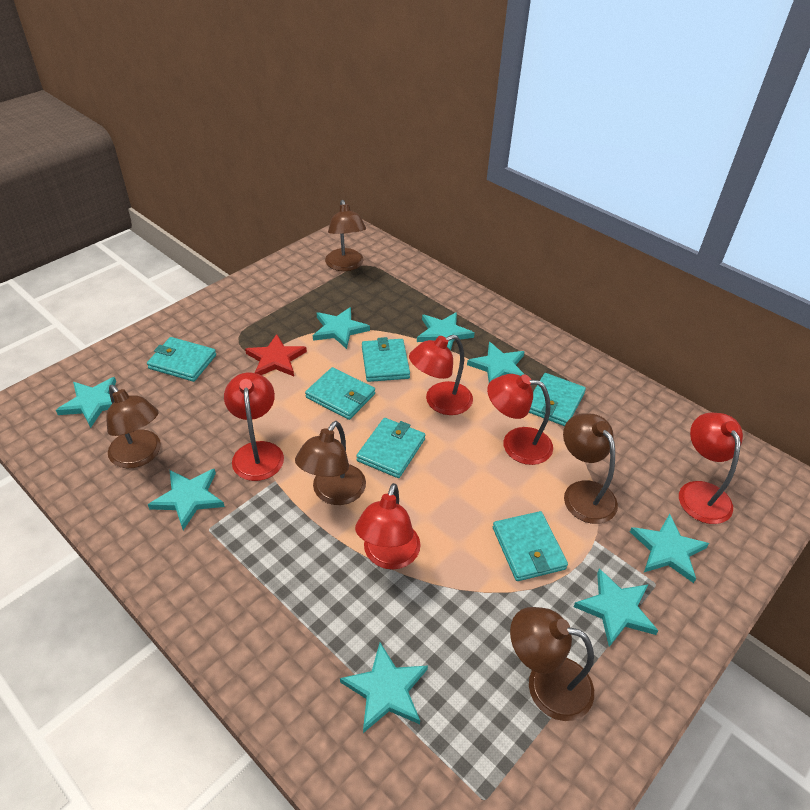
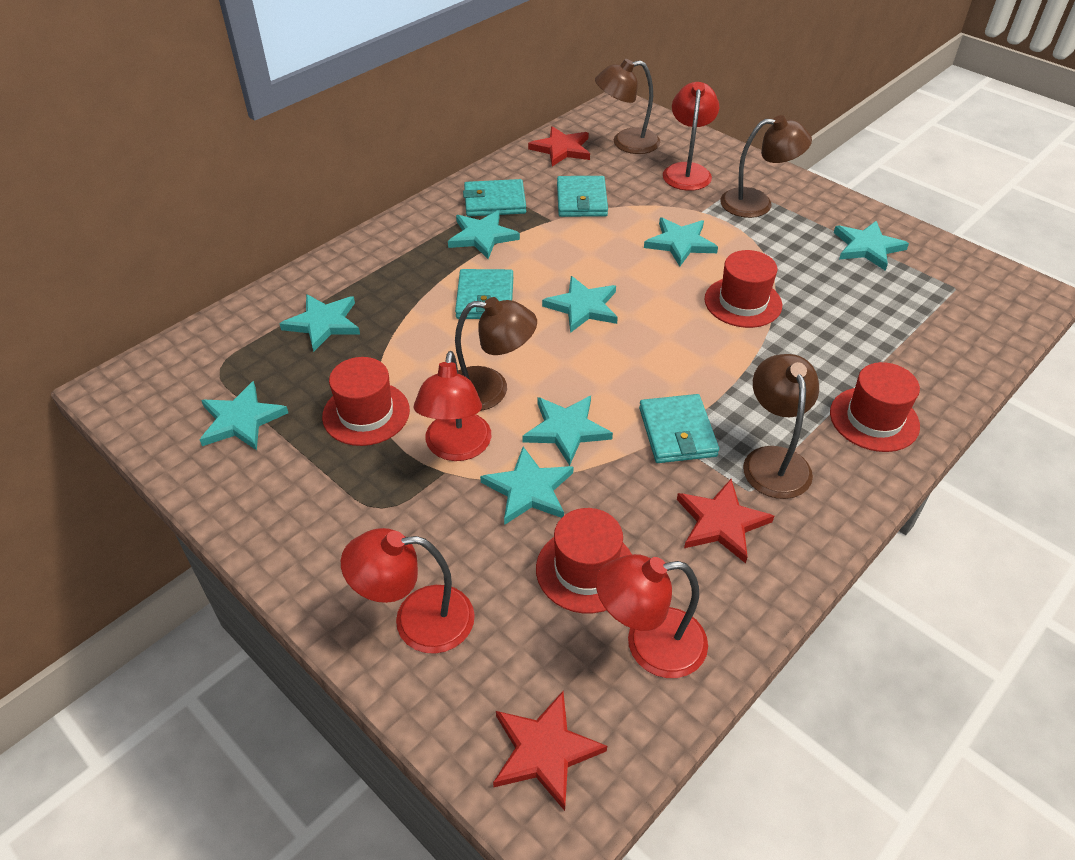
brown lamp: 5 -> 4
red hat: 0 -> 4
red lamp: 5 -> 4
red star: 1 -> 3
turquoise wallet: 6 -> 4

